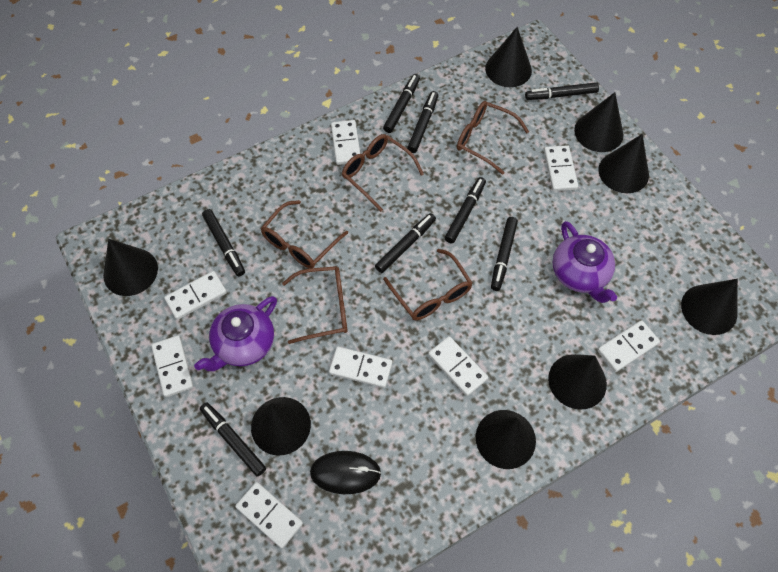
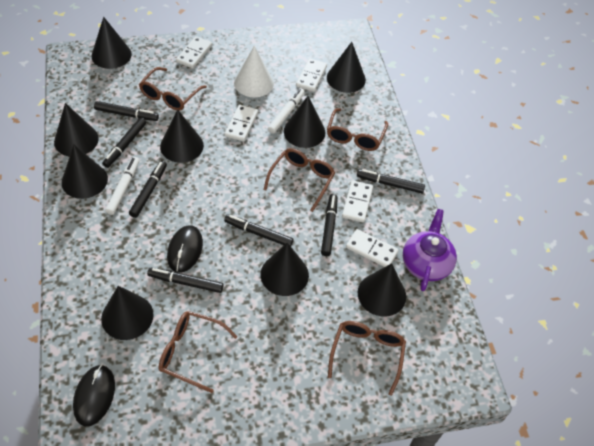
black cone: 8 -> 9
black marker: 8 -> 7
black mouse: 1 -> 2
purple teapot: 2 -> 1
white cone: 0 -> 1
white domino: 8 -> 5
white marker: 0 -> 2

